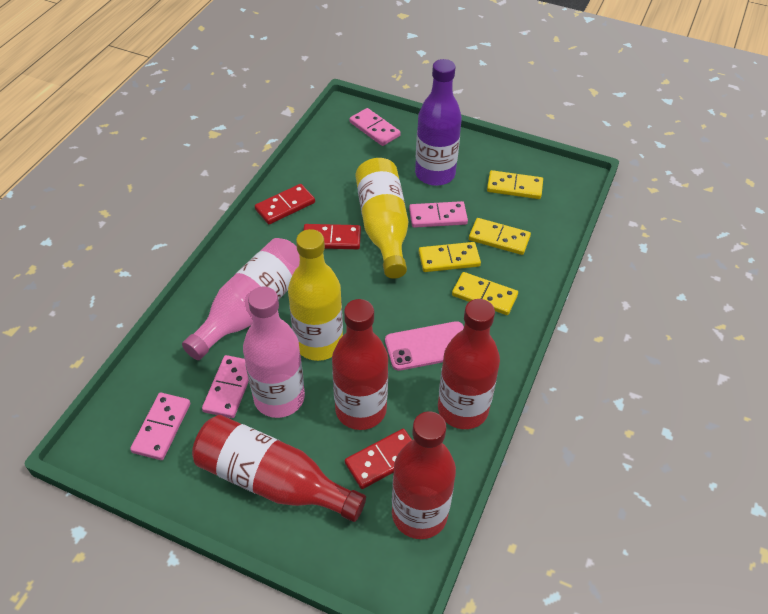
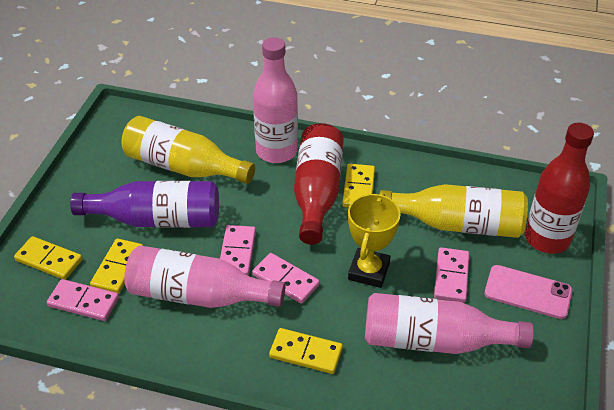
pink bottle: 2 -> 3
red bottle: 4 -> 2
red domino: 3 -> 0
yellow trophy: 0 -> 1

